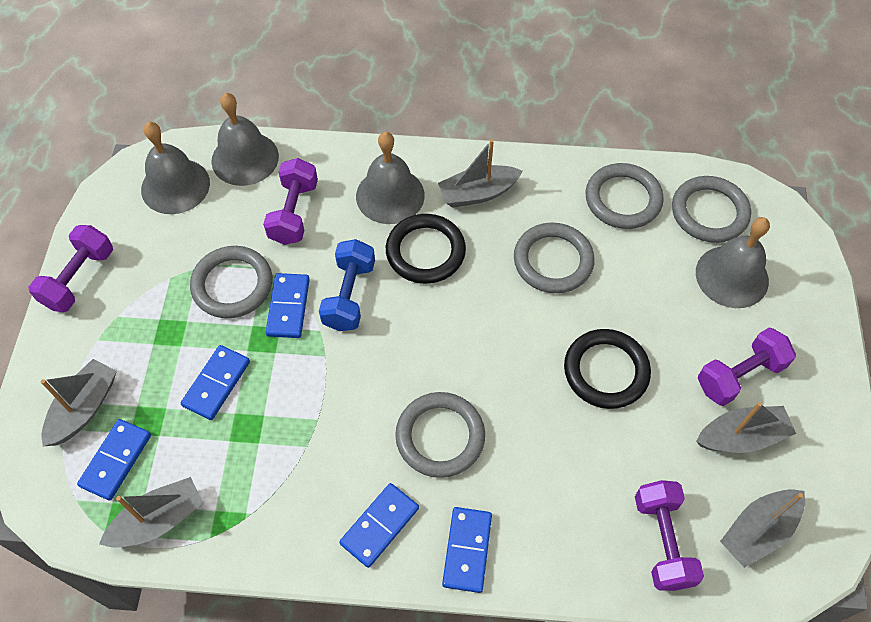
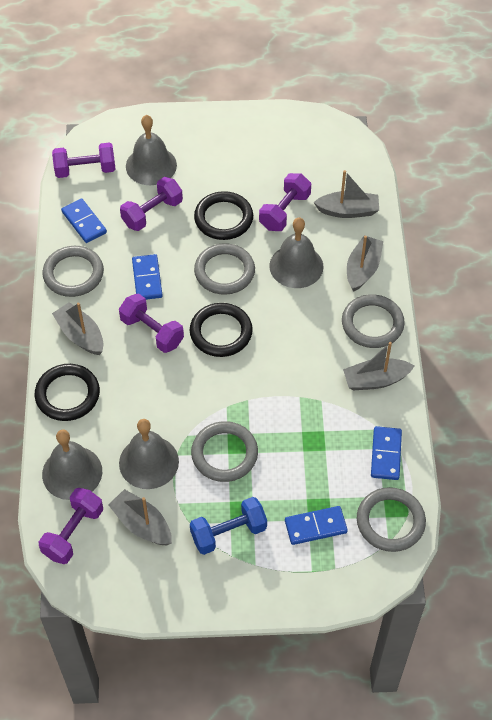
black ring: 2 -> 3
blue domino: 5 -> 4
purple dumbbell: 4 -> 5

